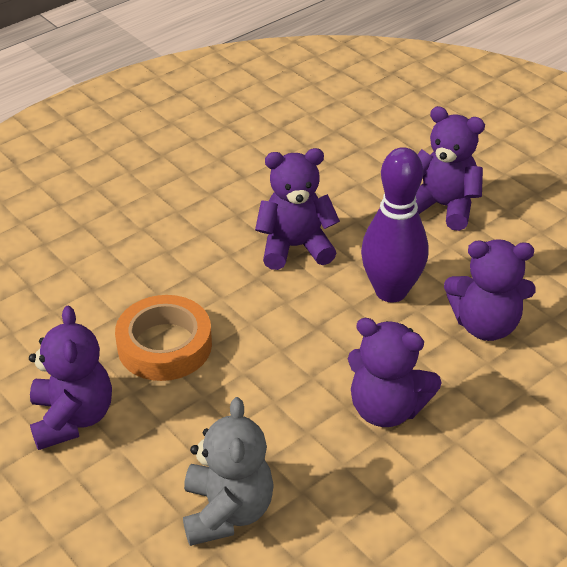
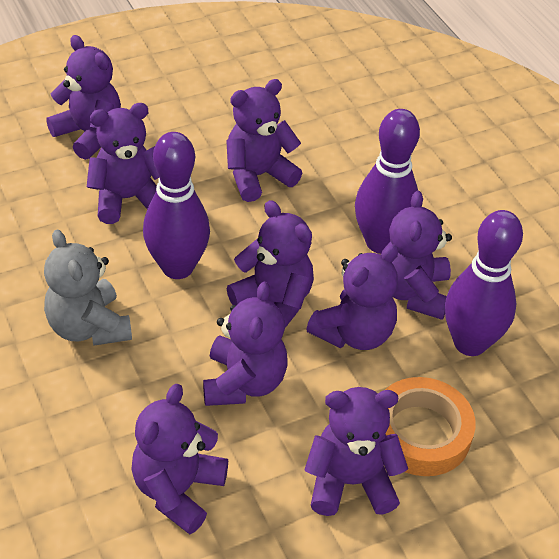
purple bowling pin: 1 -> 3
purple teddy bear: 5 -> 9

